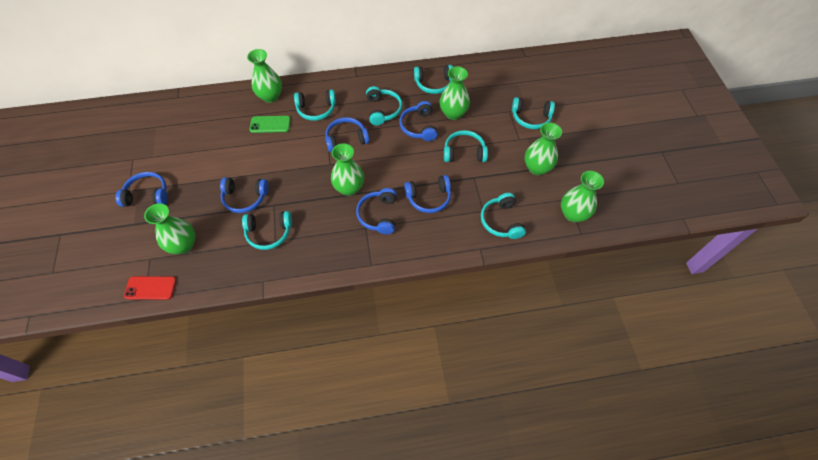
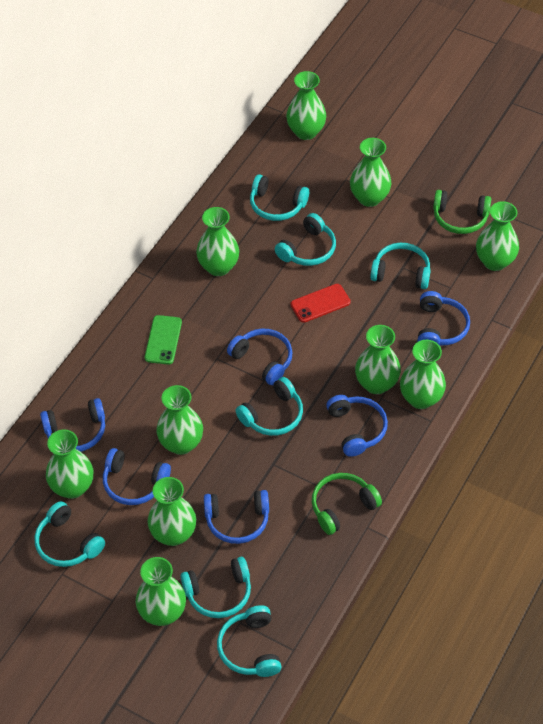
green headphones: 0 -> 2
green vase: 6 -> 10

